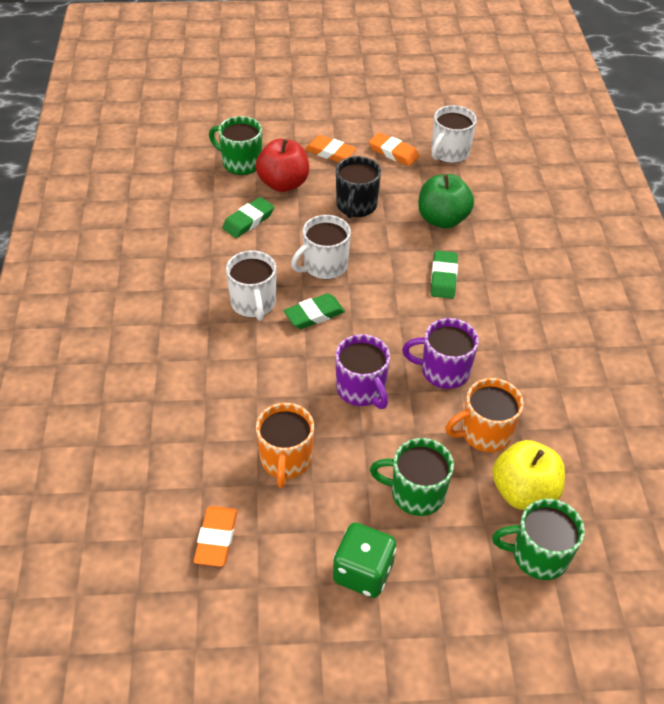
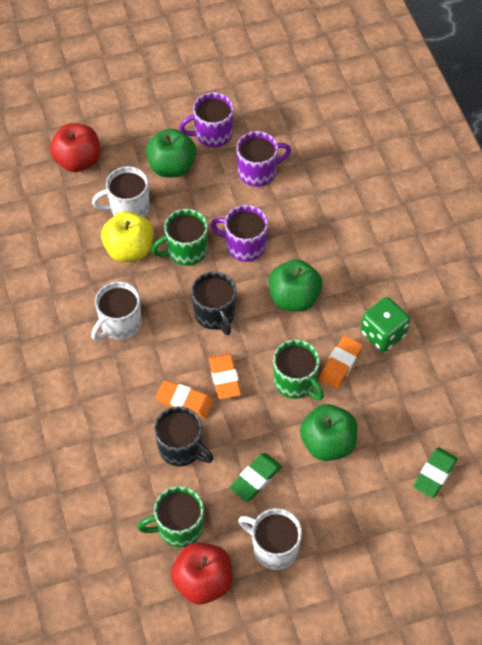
black mug: 1 -> 2
green apple: 1 -> 3
green eraser: 3 -> 2
orange mug: 2 -> 0
purple mug: 2 -> 3
red apple: 1 -> 2

